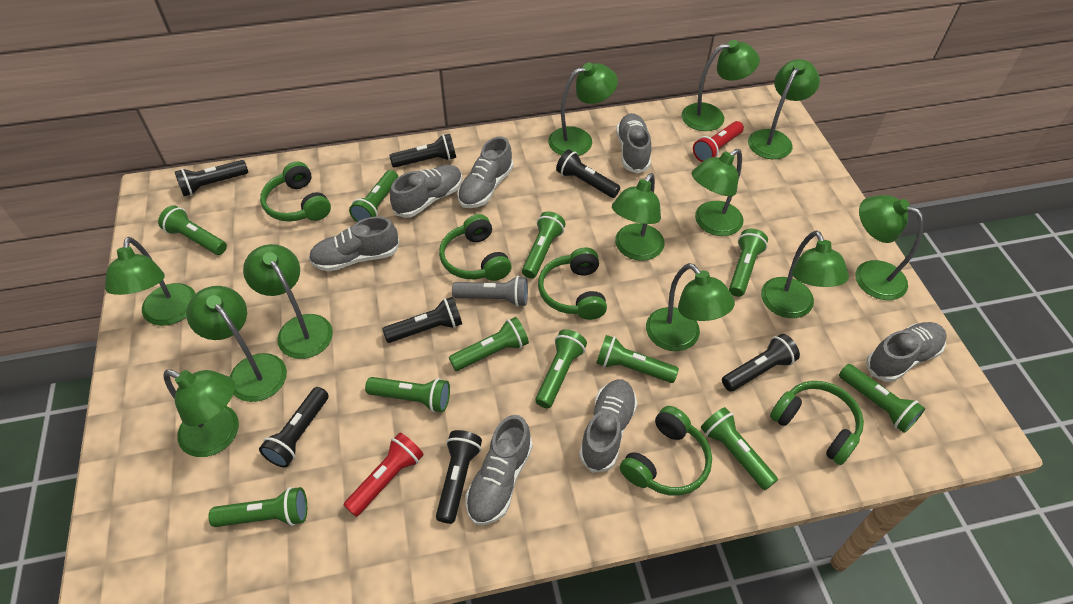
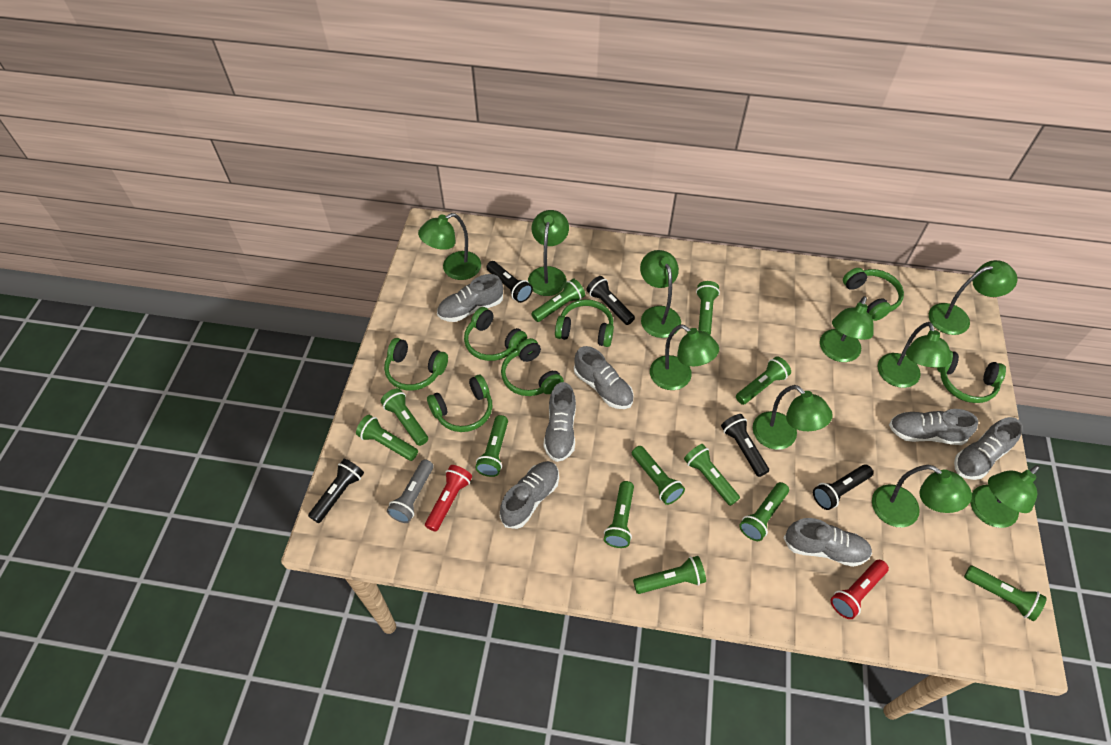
black flashlight: 7 -> 5
green flashlight: 11 -> 12
green headphones: 5 -> 7
green lamp: 12 -> 10

